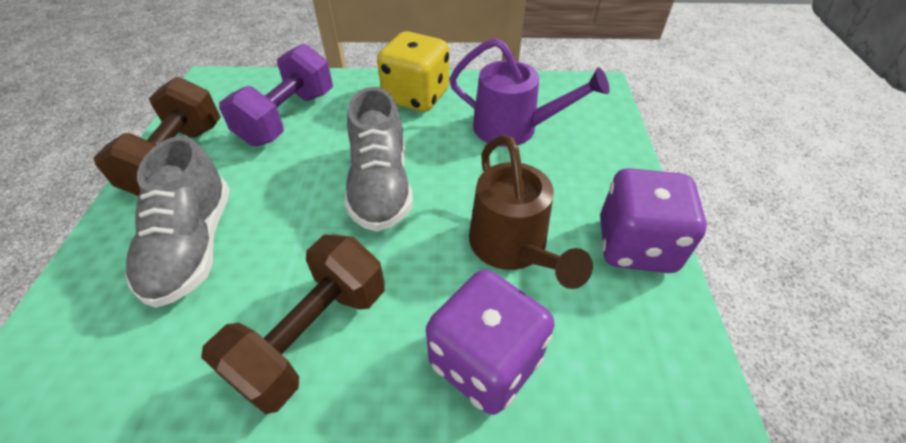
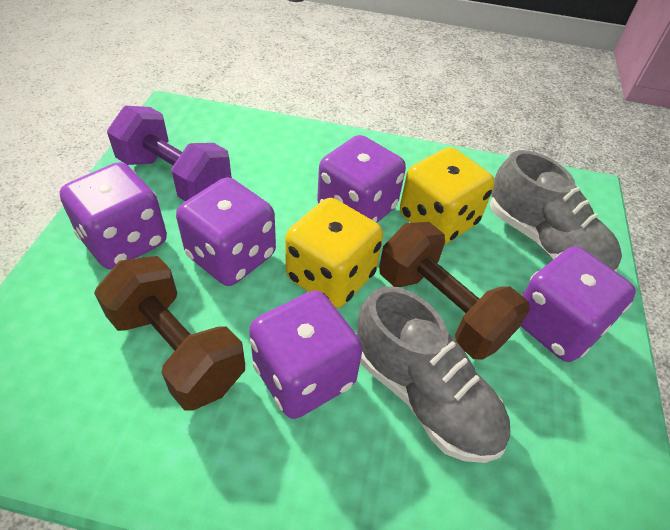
brown watering can: 1 -> 0
purple dice: 2 -> 5
purple watering can: 1 -> 0
yellow dice: 1 -> 2

